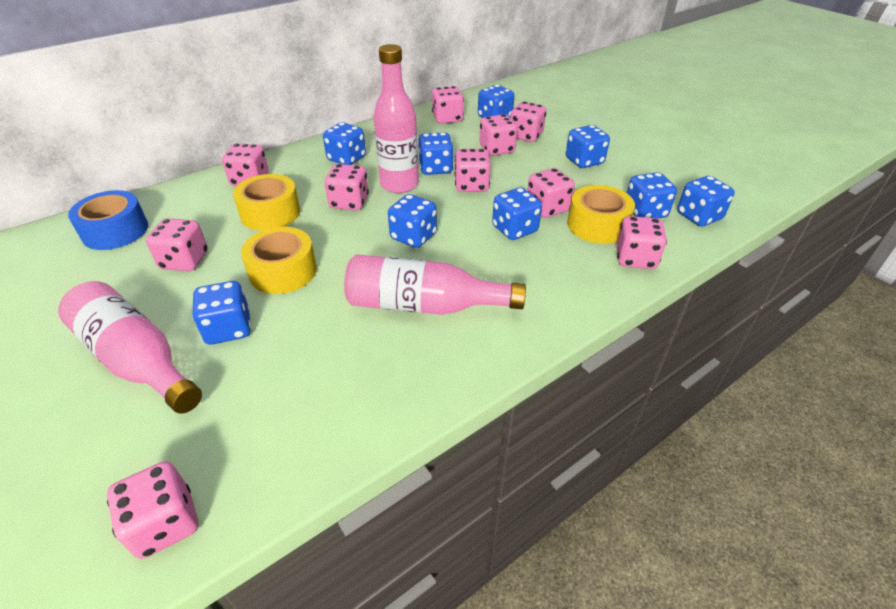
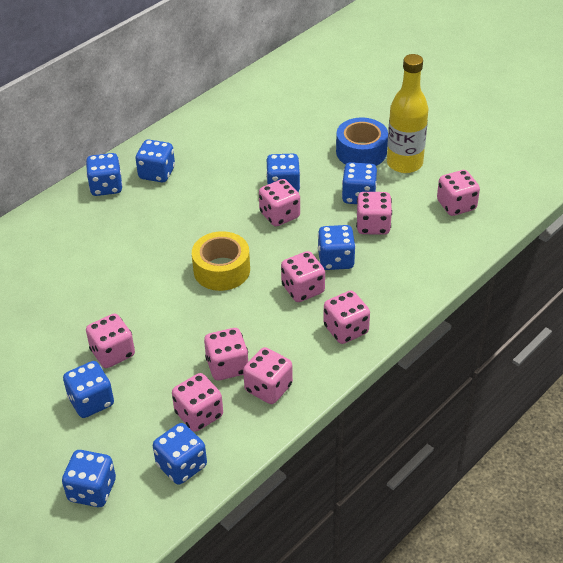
blue dice: 9 -> 8
pink bottle: 3 -> 0
pink dice: 10 -> 9
yellow bottle: 0 -> 1
yellow tape: 3 -> 1

